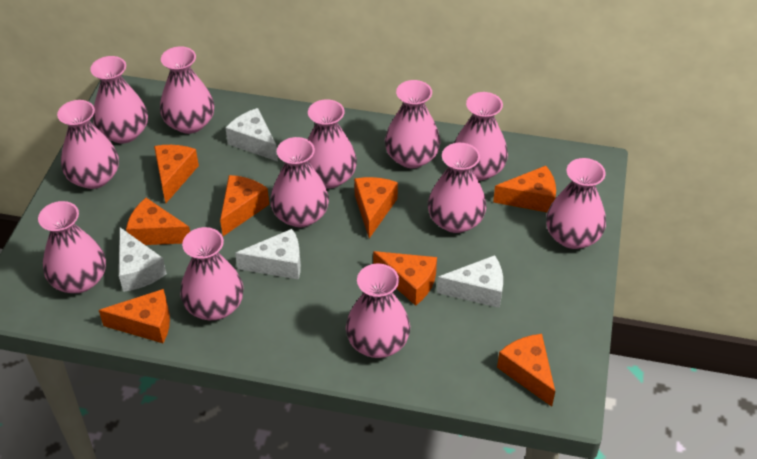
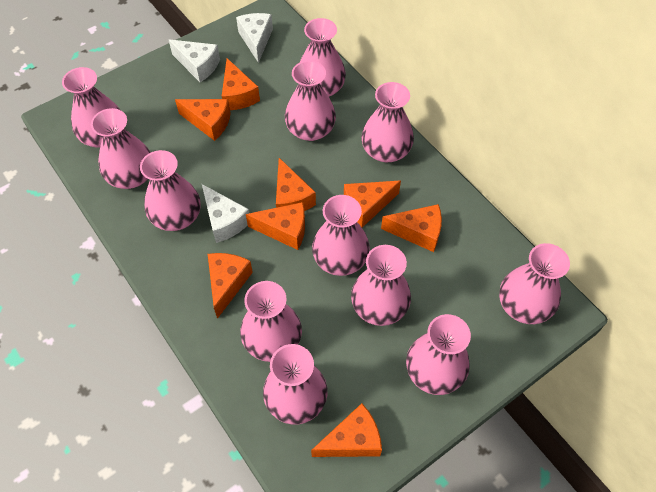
white cheese: 4 -> 3

